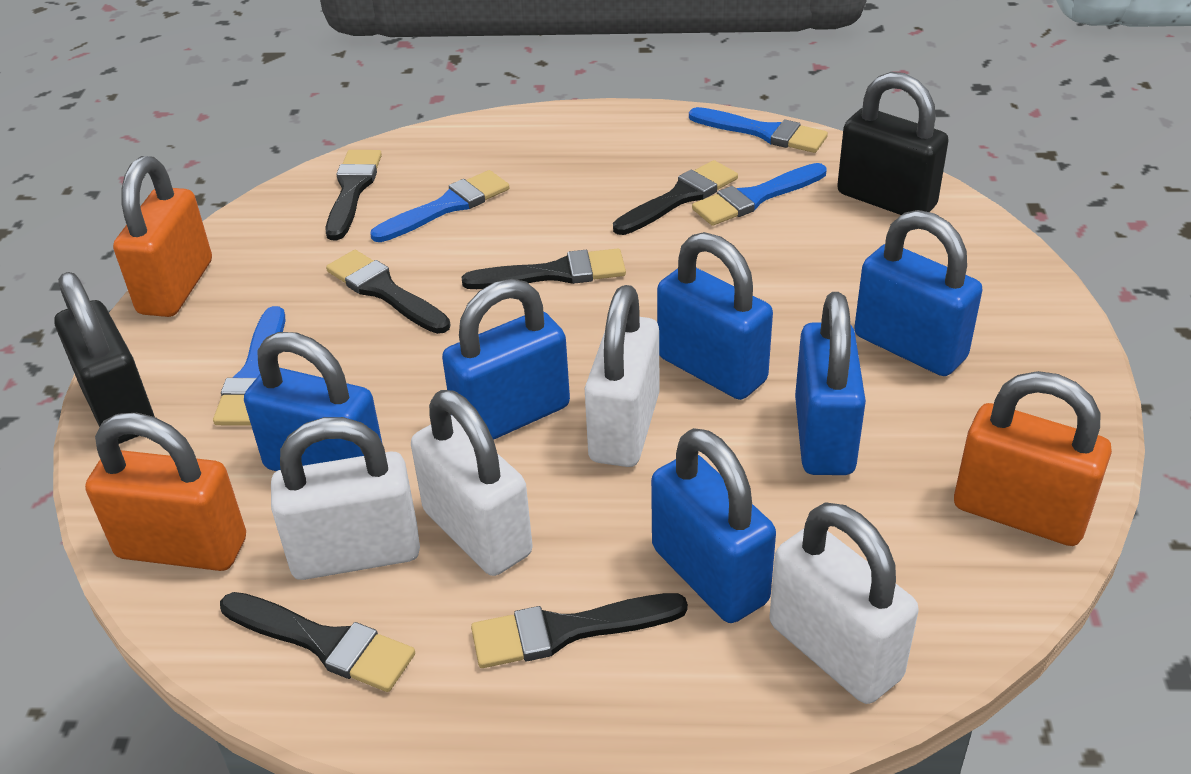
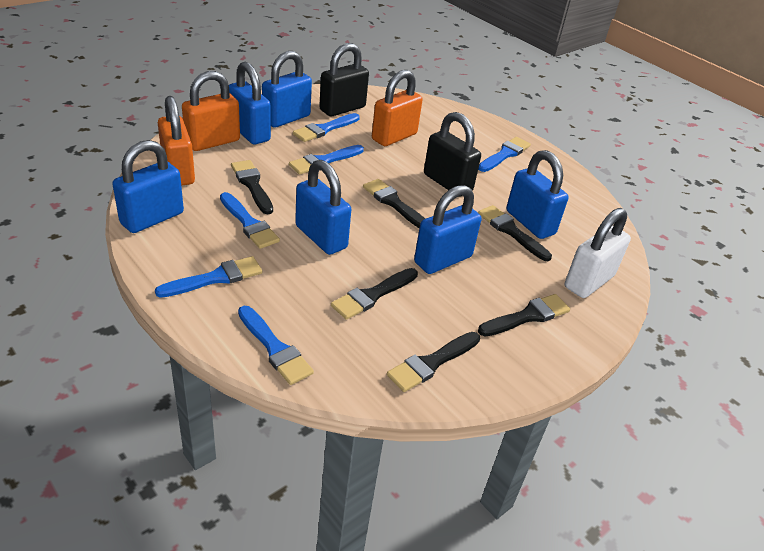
blue brush: 4 -> 6
white padlock: 4 -> 1

